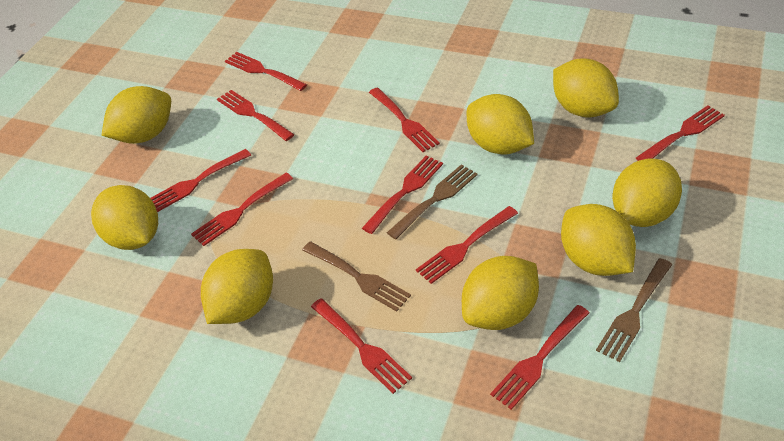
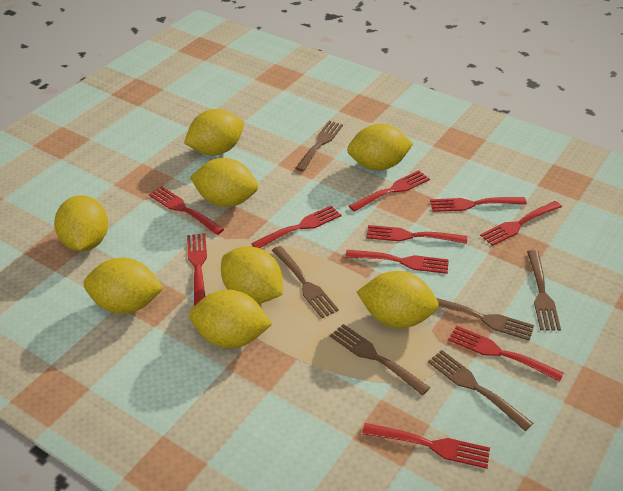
brown fork: 3 -> 6

